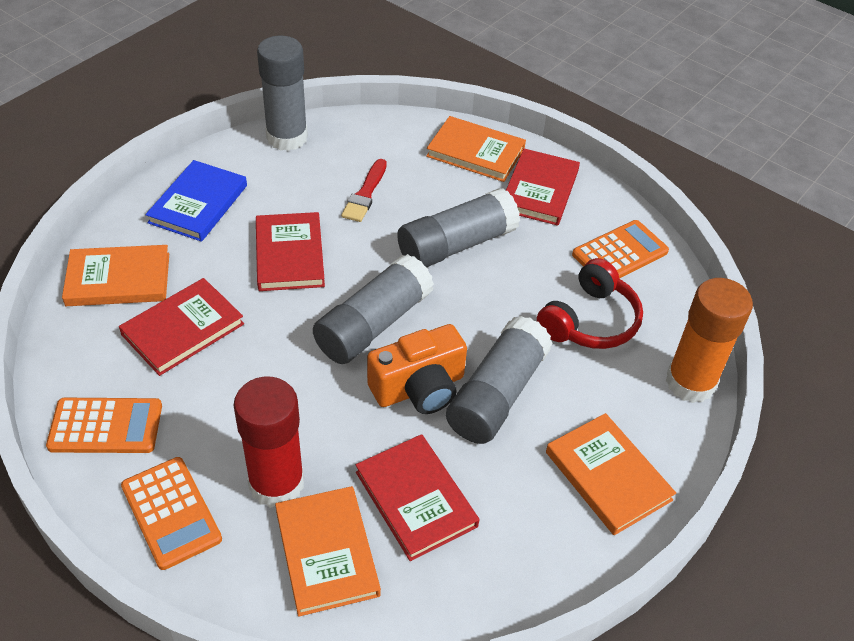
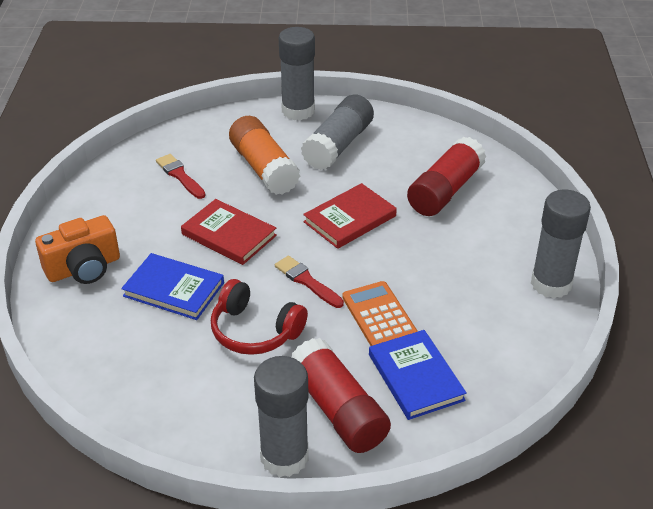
blue book: 1 -> 2
orange book: 4 -> 0
orange calculator: 3 -> 1
red book: 4 -> 2
red brush: 1 -> 2
red glue stick: 1 -> 2

